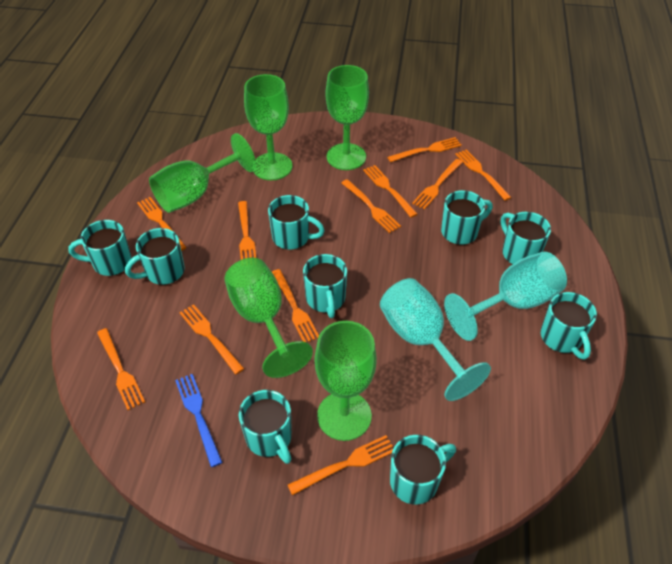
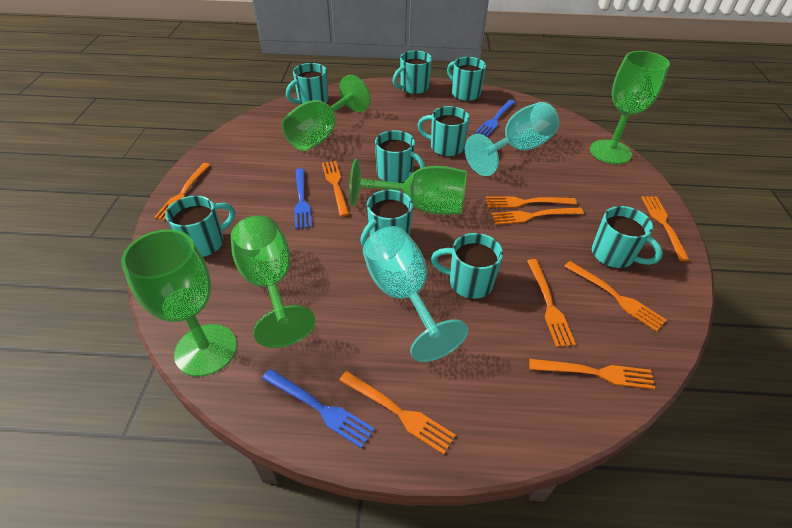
blue fork: 1 -> 3
orange fork: 11 -> 9

